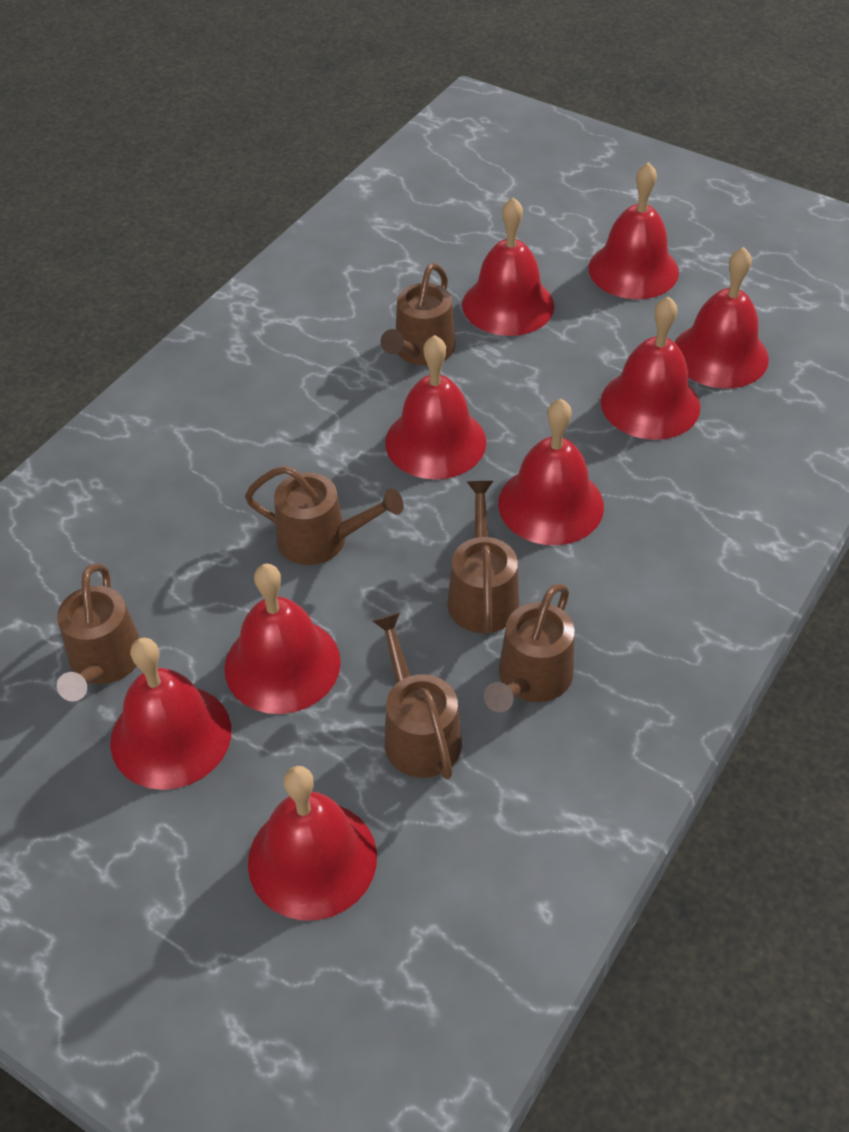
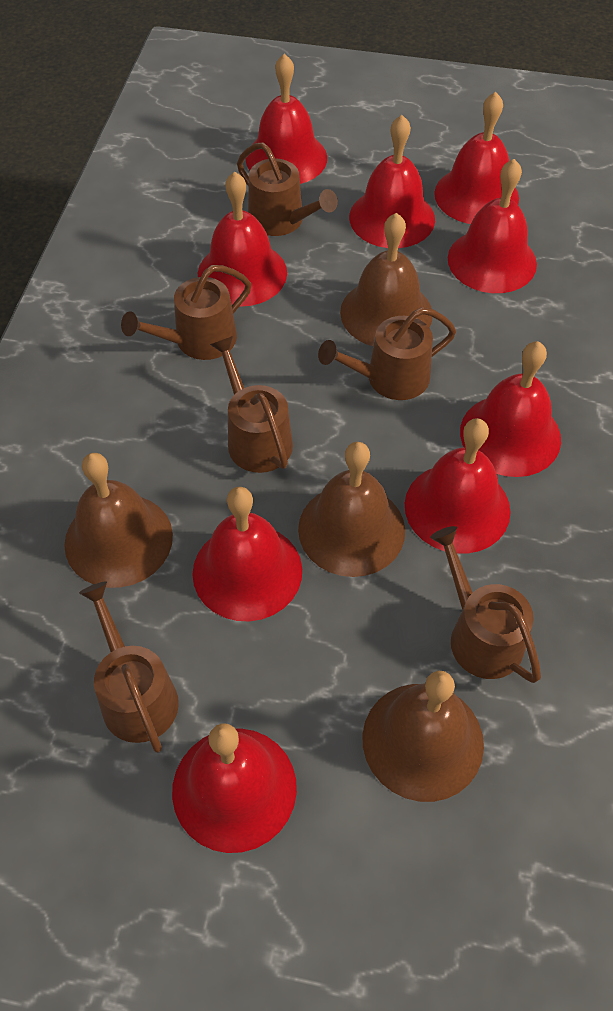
brown bell: 0 -> 4

